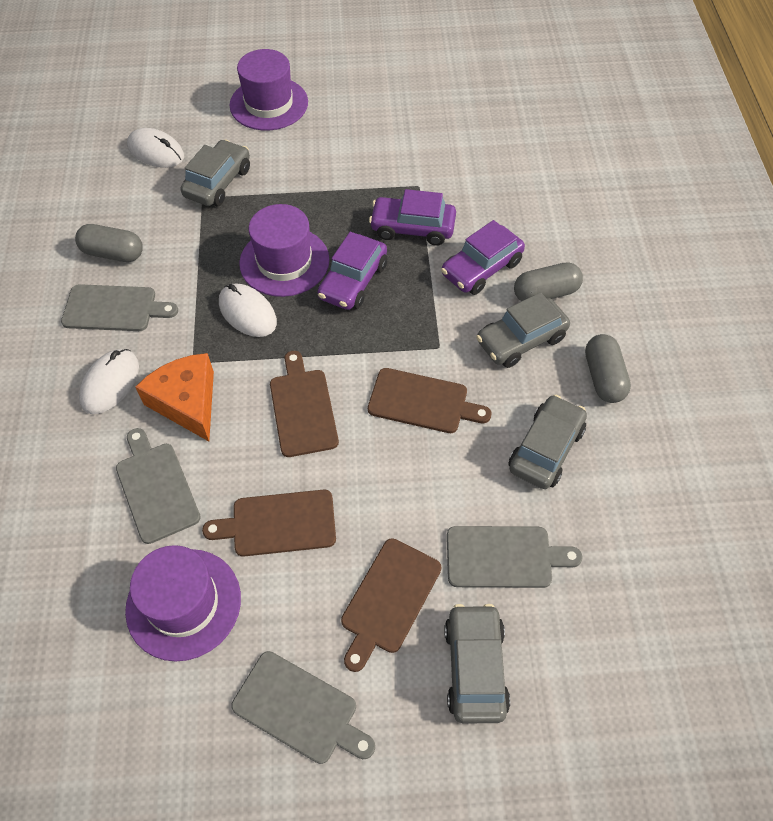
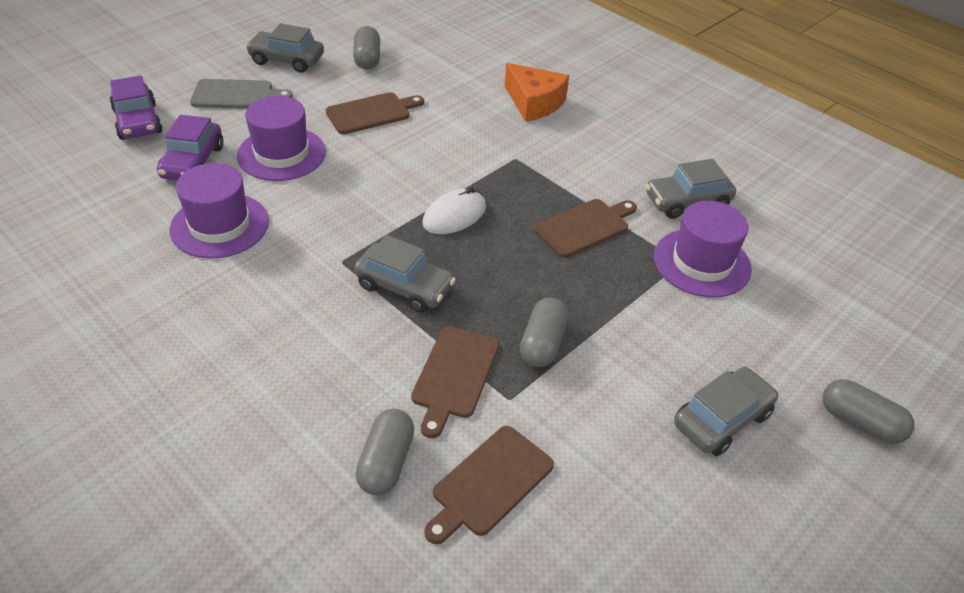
grey capsule: 3 -> 4
grey cutting board: 4 -> 1
purple car: 3 -> 2
white mouse: 3 -> 1

